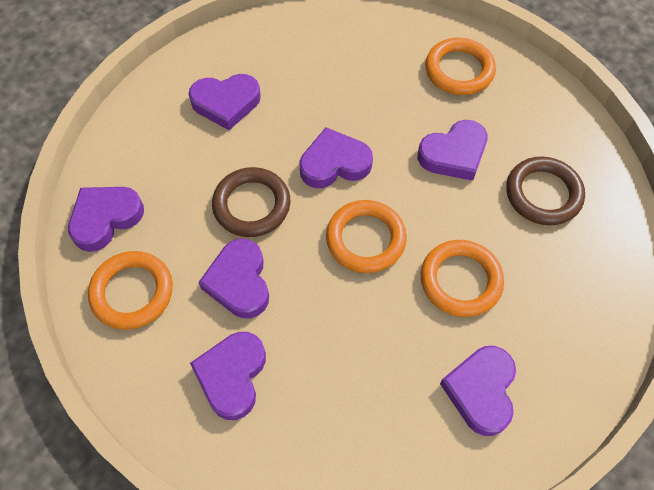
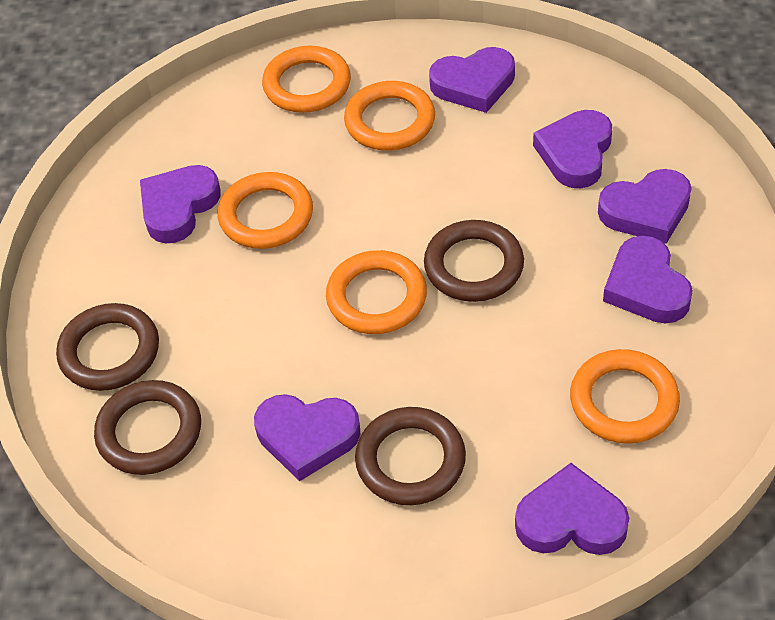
brown ring: 2 -> 4
orange ring: 4 -> 5

